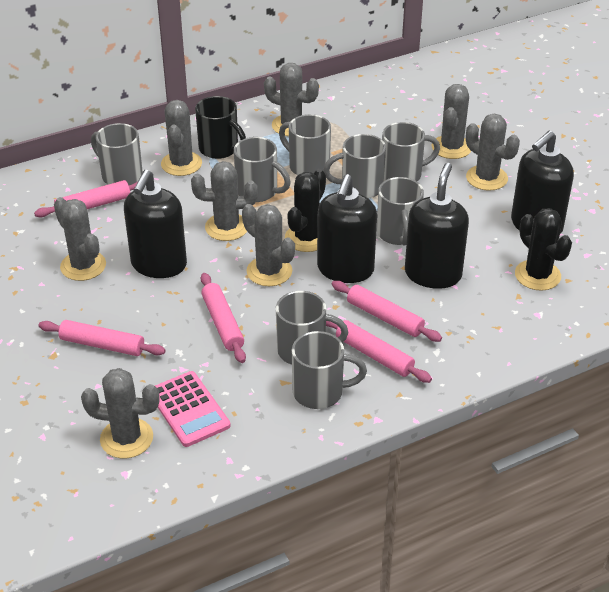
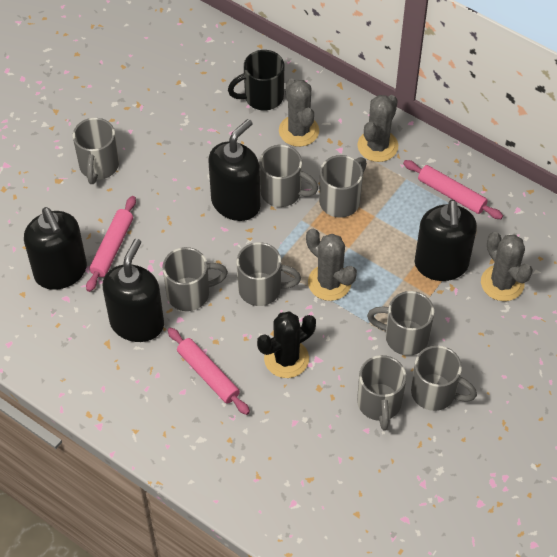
black cactus: 2 -> 1
grey cactus: 8 -> 4
pink calculator: 1 -> 0
pink rolling pin: 5 -> 3

